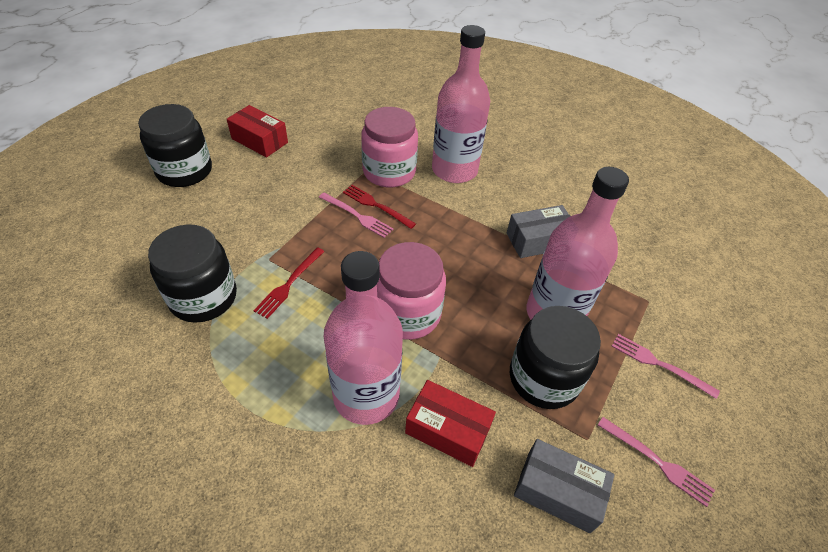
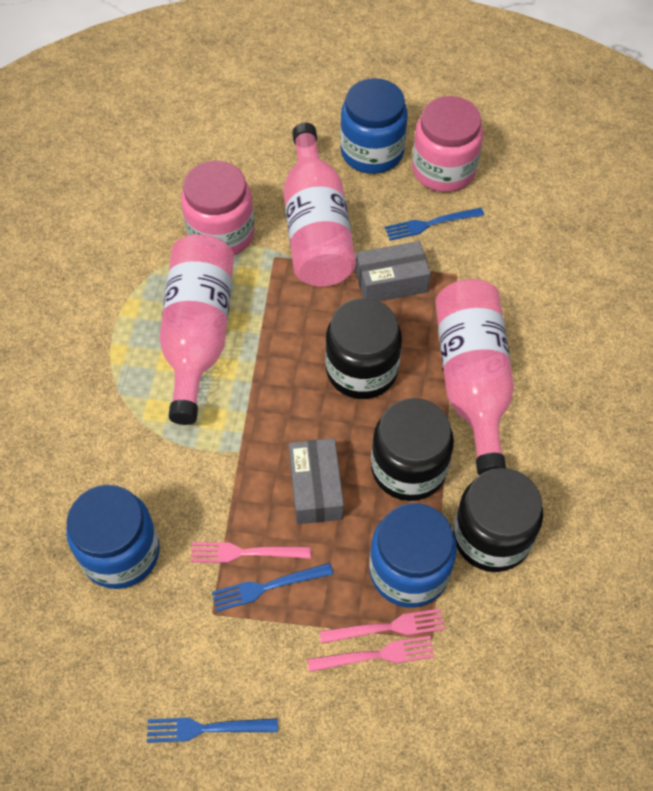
blue fork: 0 -> 3
blue jar: 0 -> 3
red box: 2 -> 0
red fork: 2 -> 0

